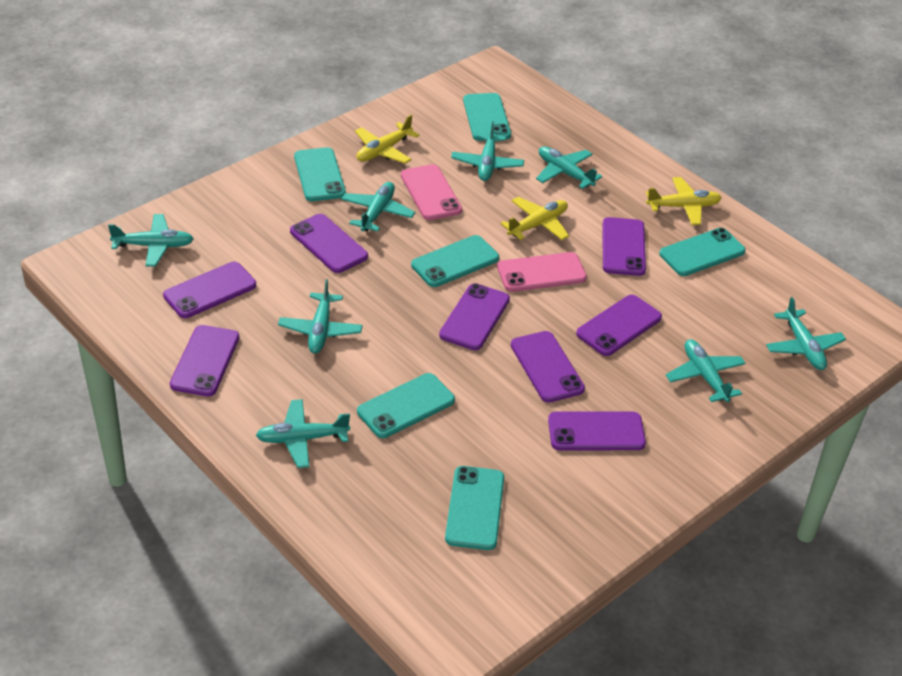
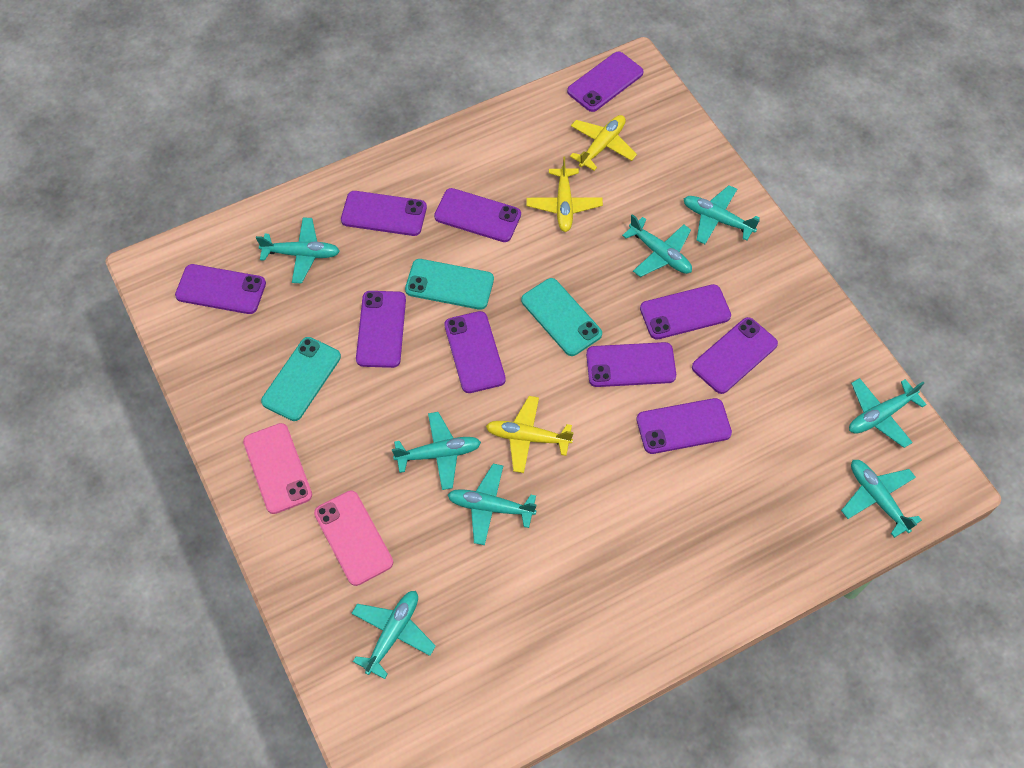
purple phone: 8 -> 10
turquoise phone: 6 -> 3

